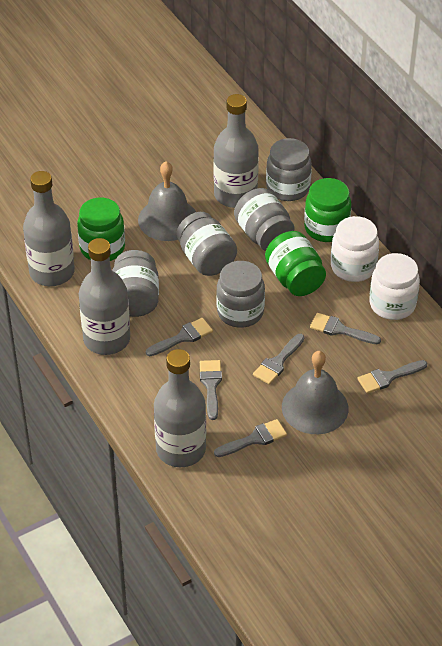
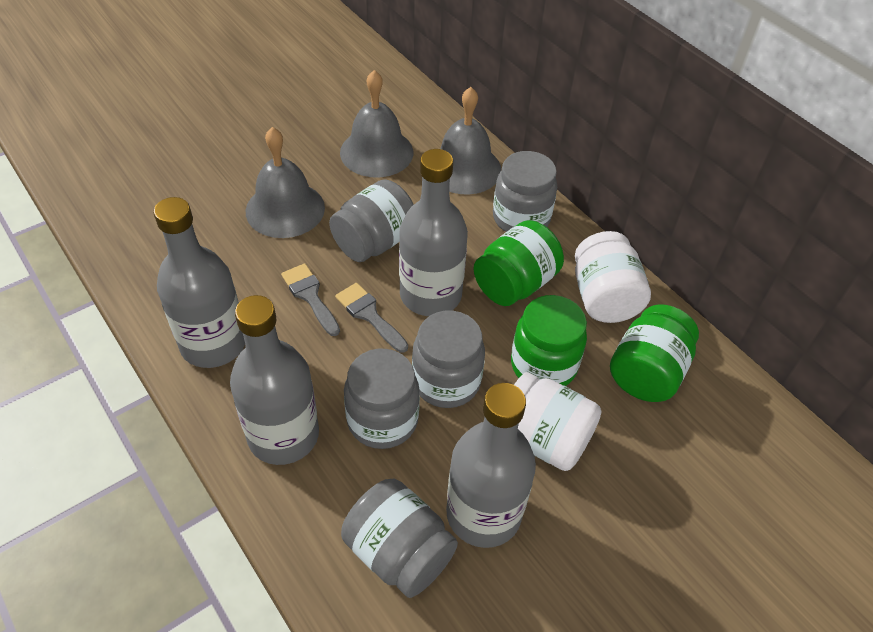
grey bell: 2 -> 3
grey brush: 6 -> 2

